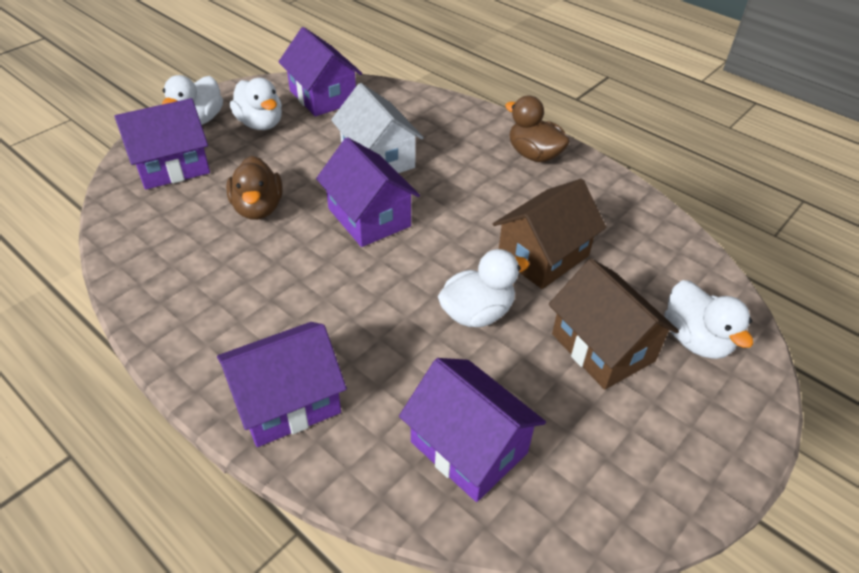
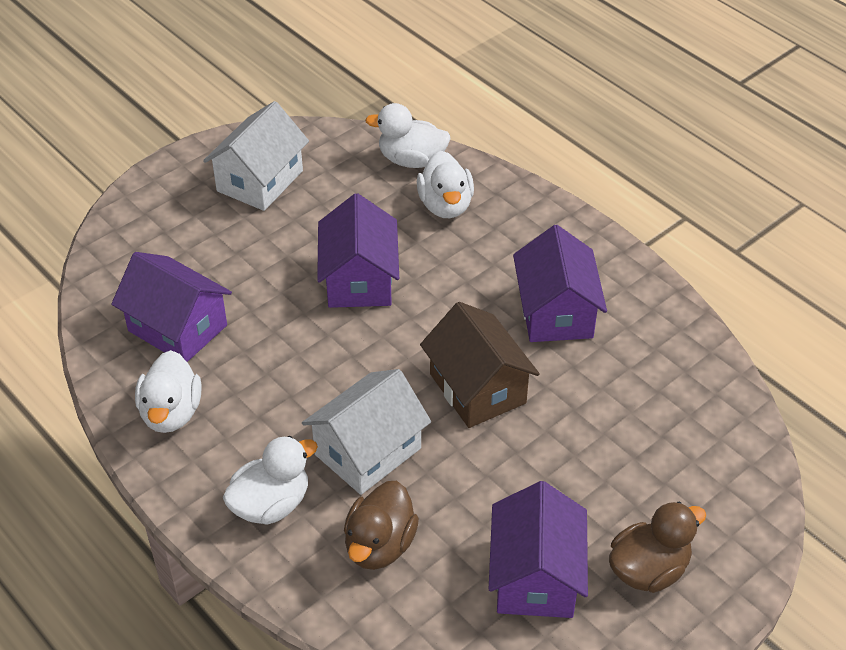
brown house: 2 -> 1
purple house: 5 -> 4
white house: 1 -> 2

